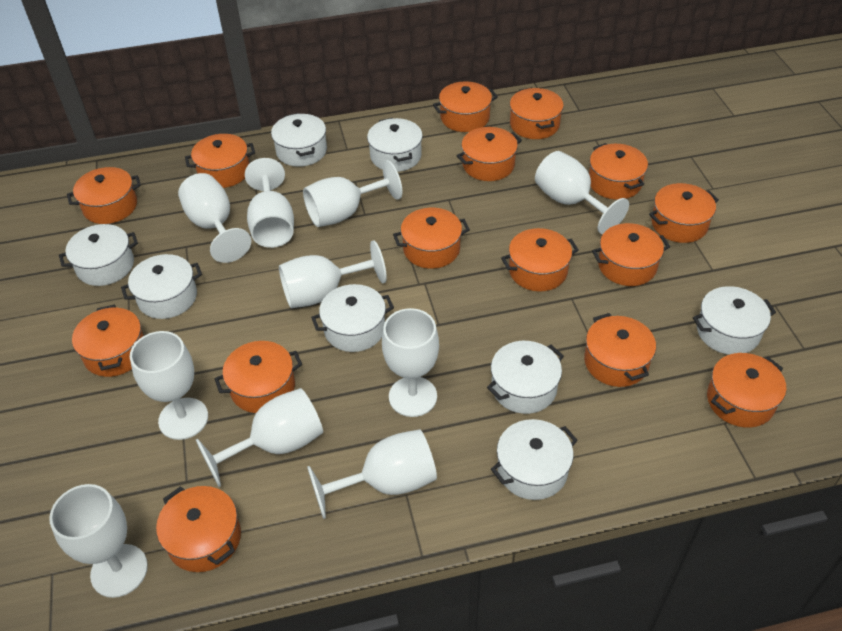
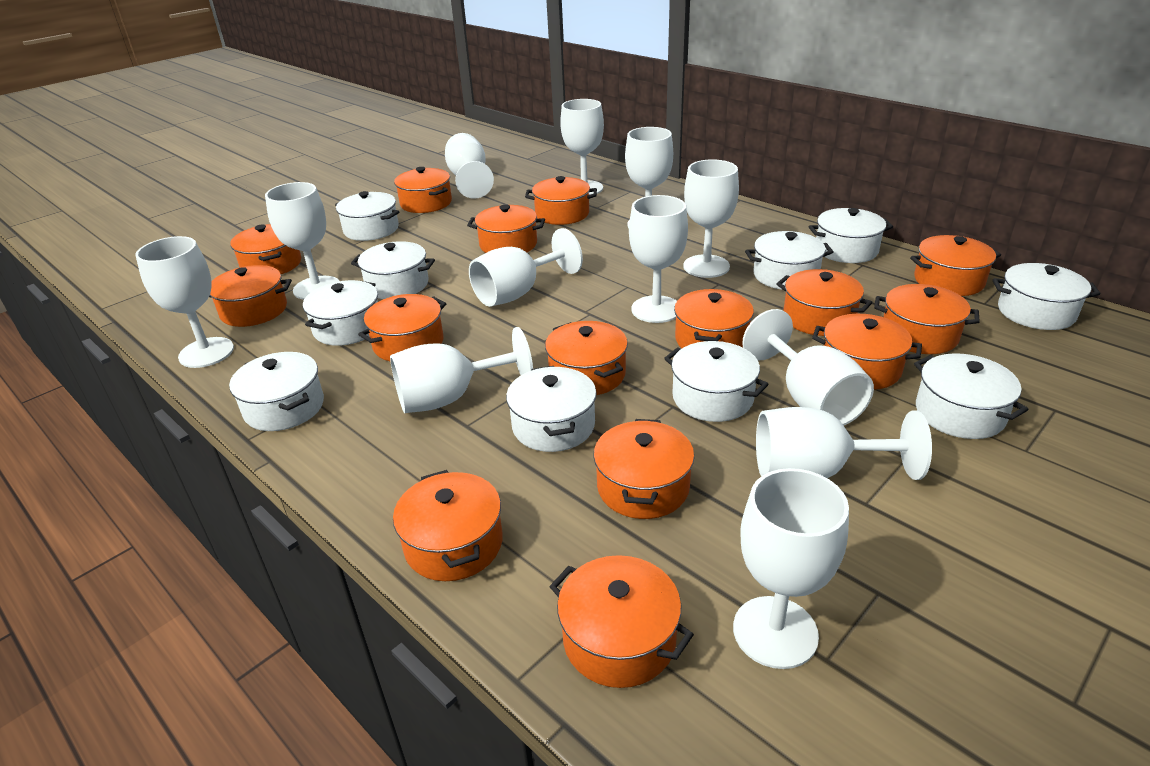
white goblet: 10 -> 12
white pot: 8 -> 10

